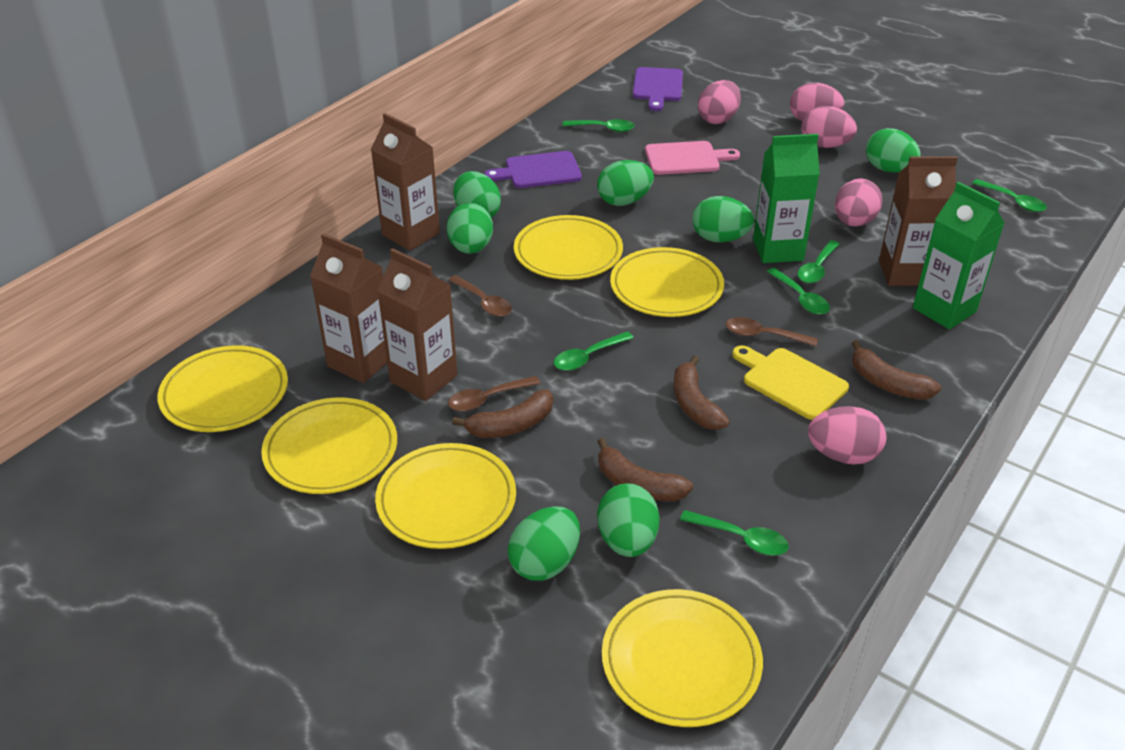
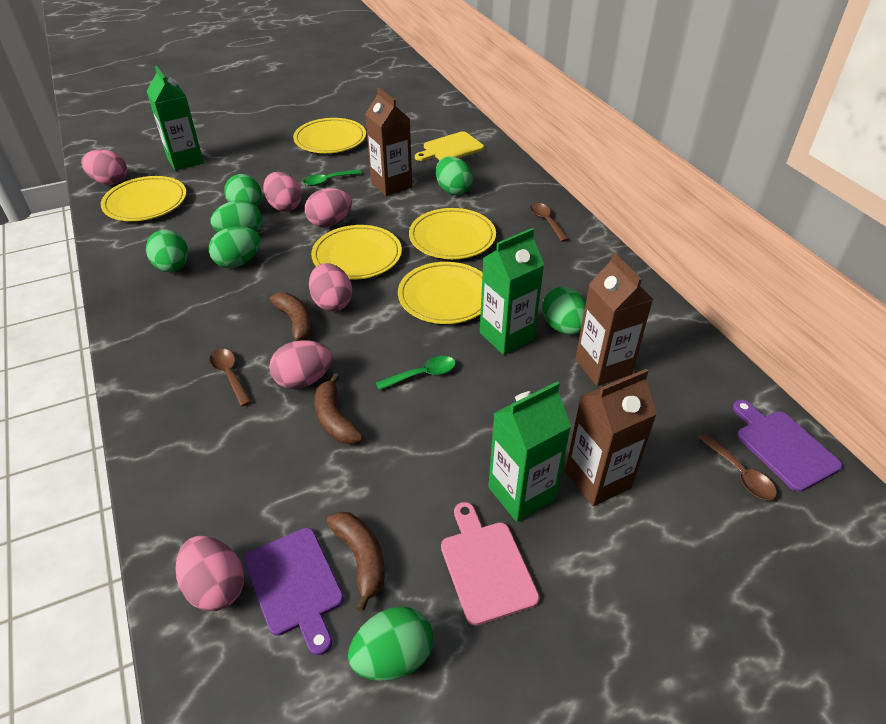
brown banana: 4 -> 3
brown carton: 4 -> 3
green carton: 2 -> 3
green spoon: 6 -> 2
pink egg: 5 -> 6
yellow plate: 6 -> 5

